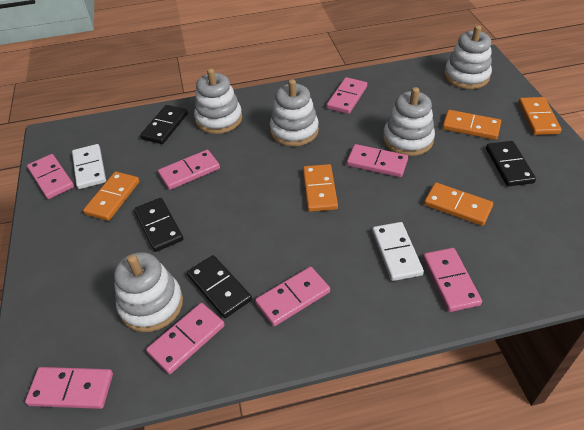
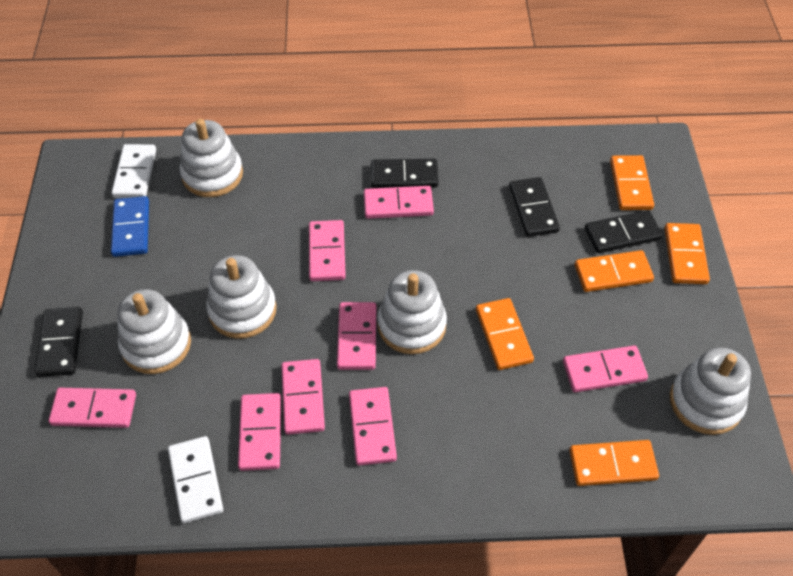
blue domino: 0 -> 1

